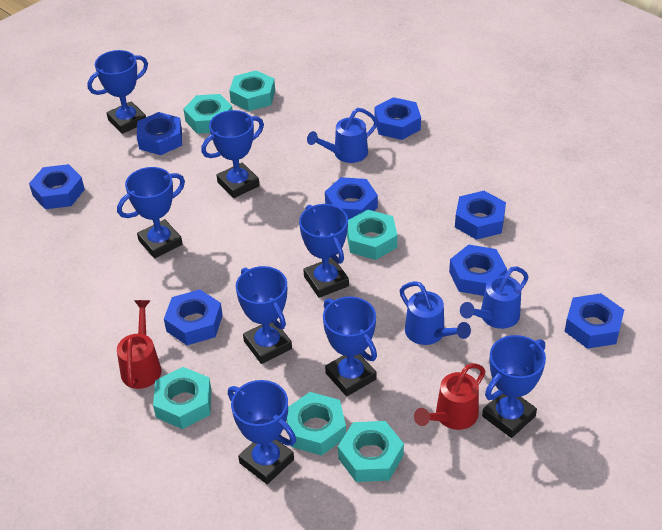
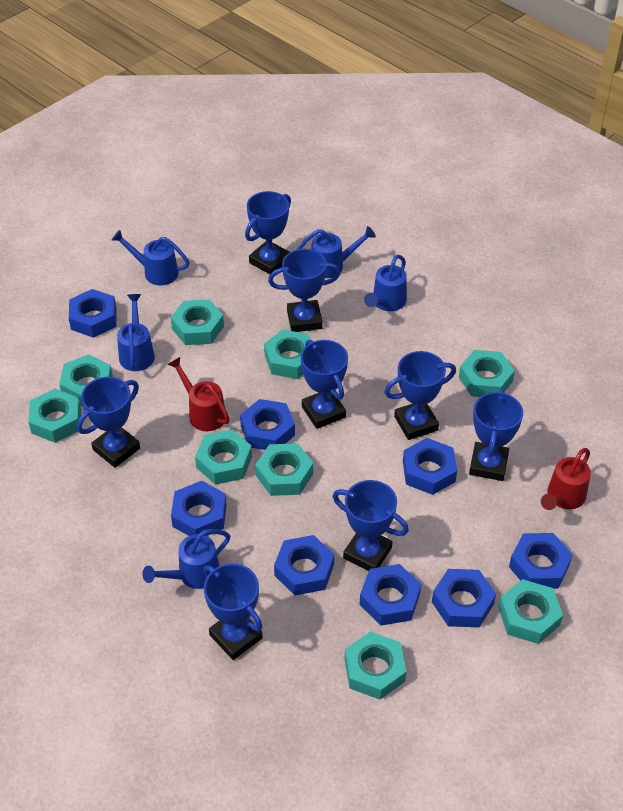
blue watering can: 3 -> 5
turquoise nut: 6 -> 9

